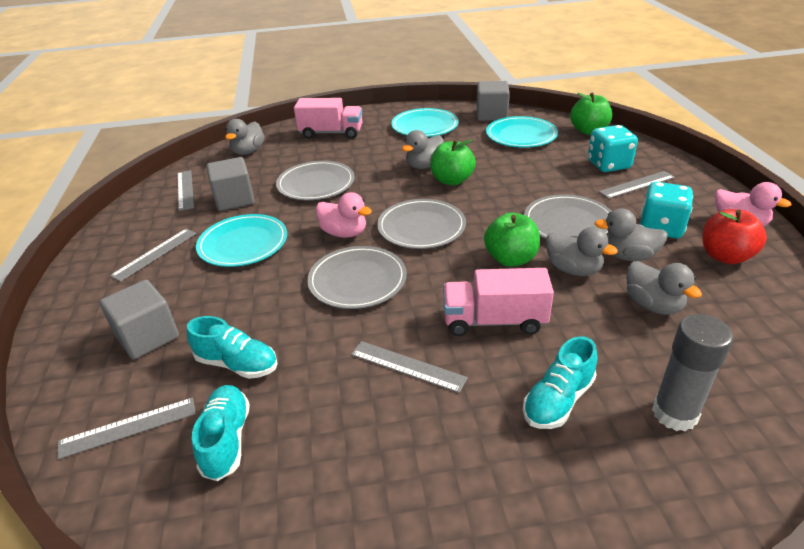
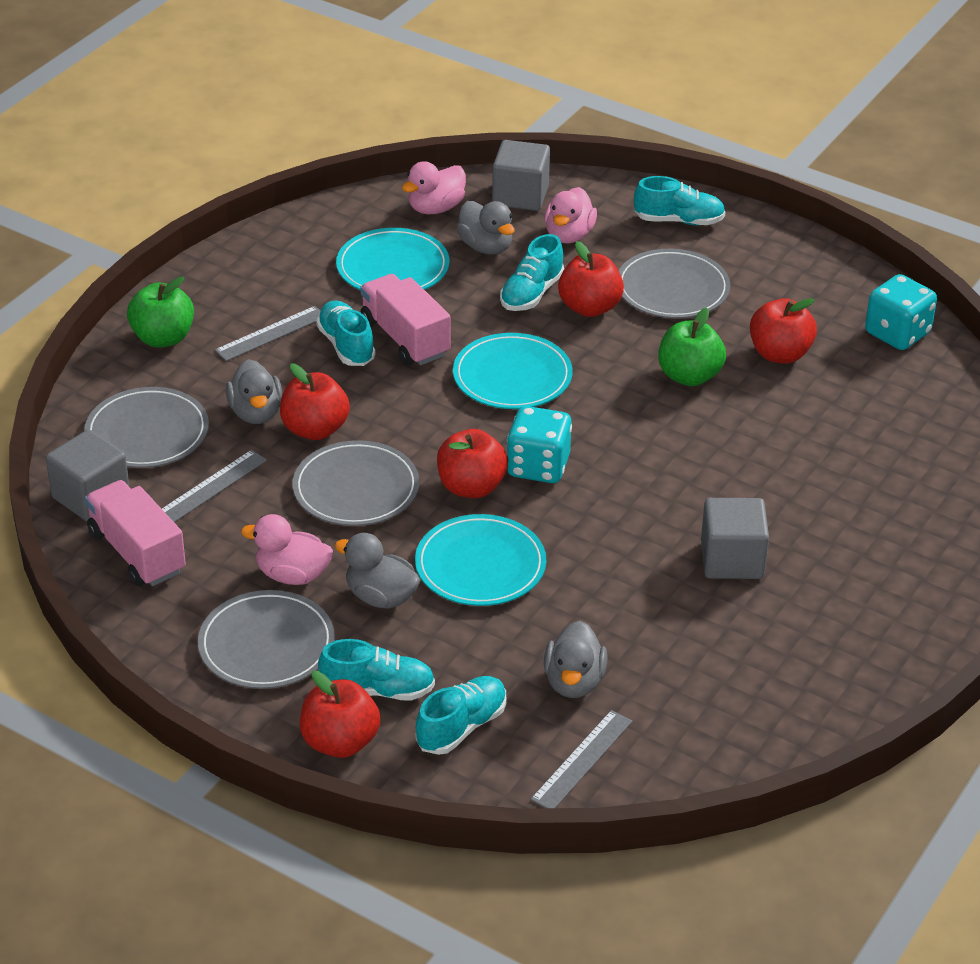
green apple: 3 -> 2
grey duck: 5 -> 4
grey glue stick: 1 -> 0
grey ruler: 5 -> 3
pink duck: 2 -> 3
red apple: 1 -> 5
turquoise shoe: 3 -> 5

